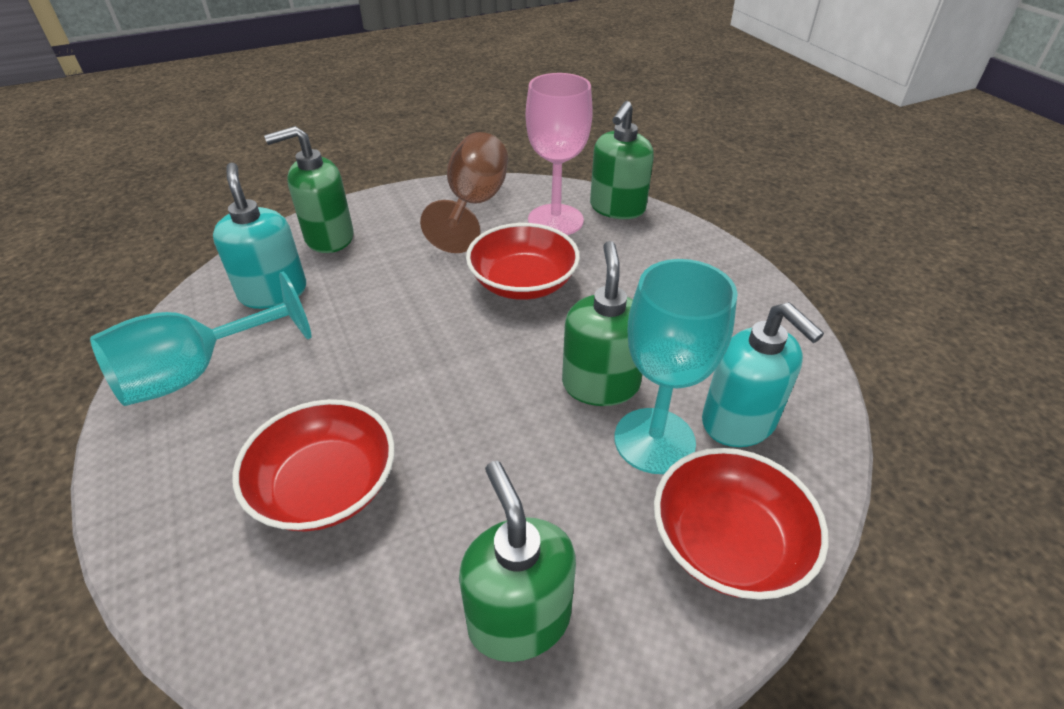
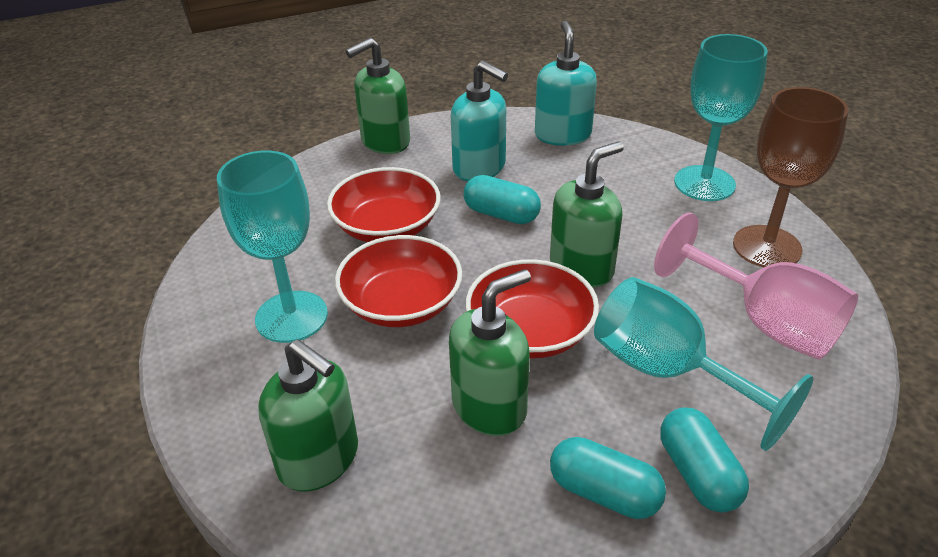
turquoise capsule: 0 -> 3
turquoise goblet: 2 -> 3

